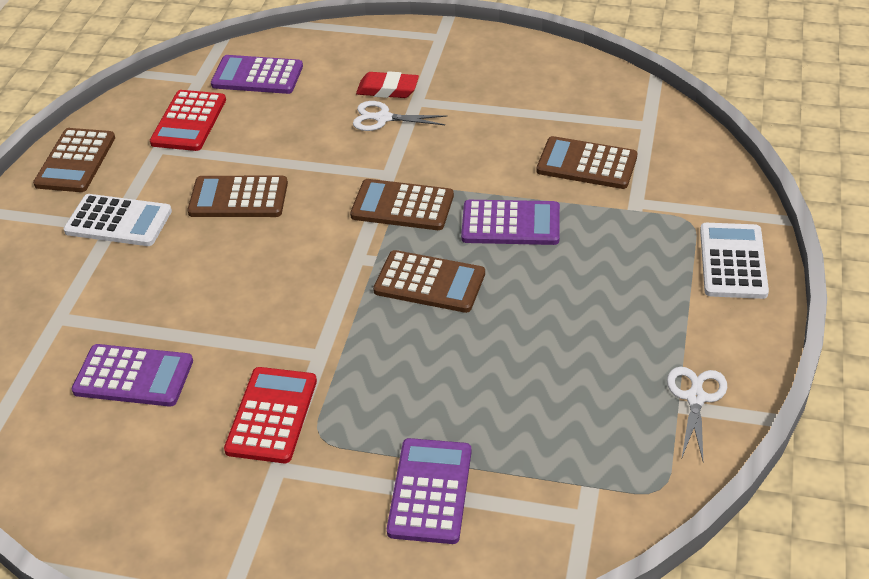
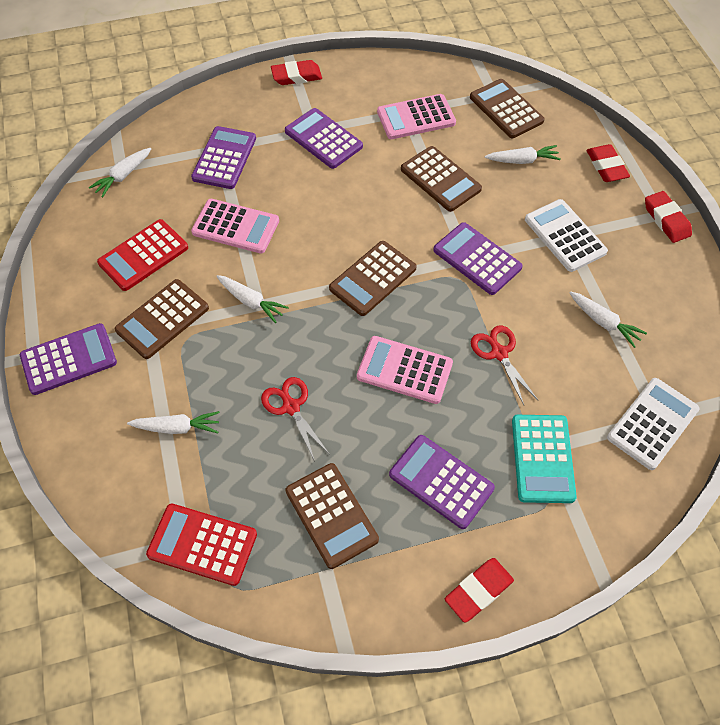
pink calculator: 0 -> 3
purple calculator: 4 -> 5
red eraser: 1 -> 4
red scissors: 0 -> 2
turquoise calculator: 0 -> 1
white carrot: 0 -> 5
white scissors: 2 -> 0

